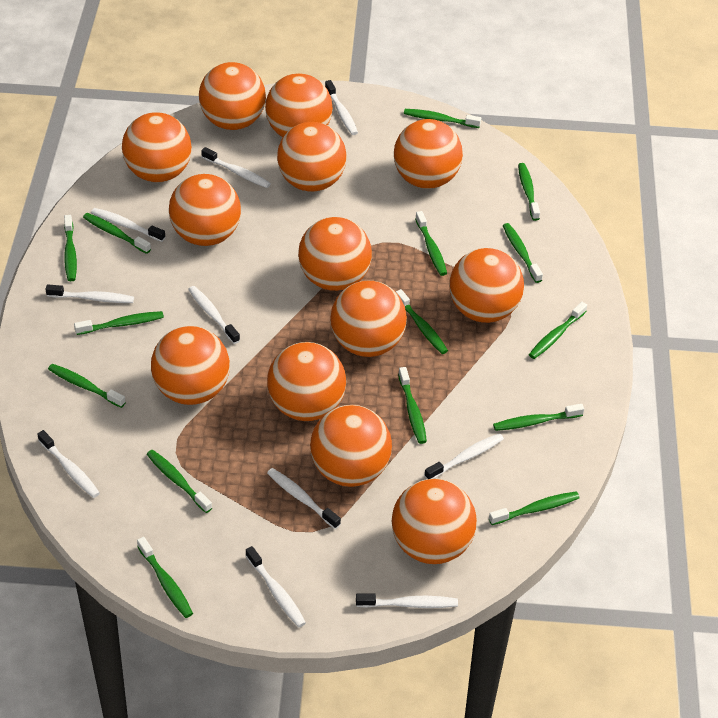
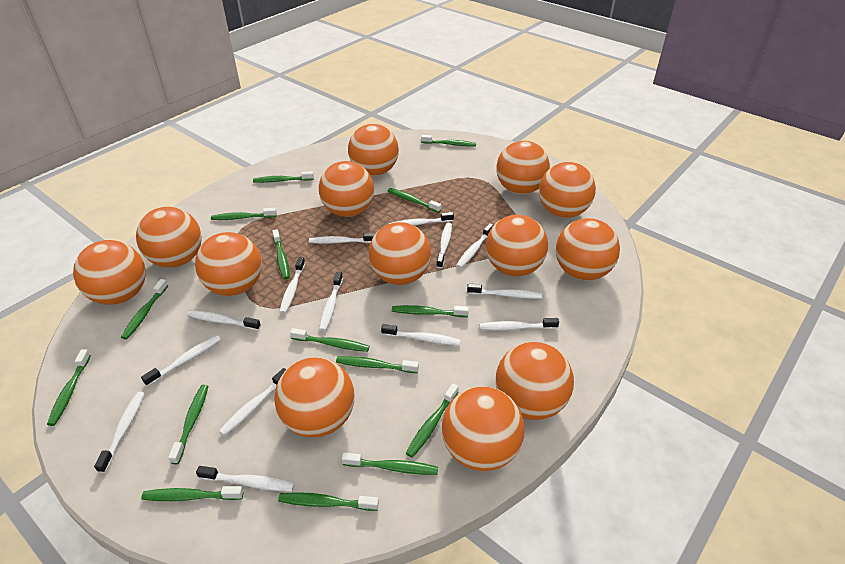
white toothbrush: 10 -> 14

